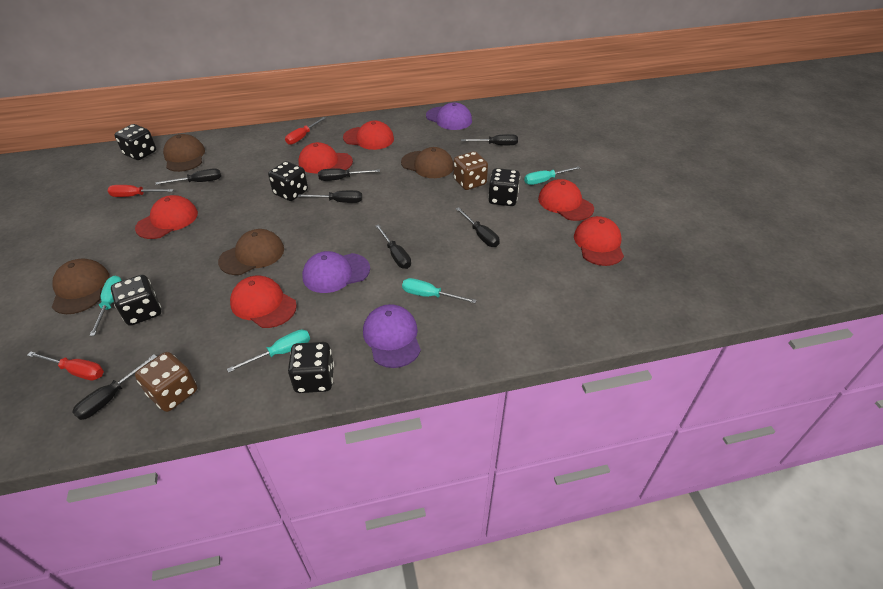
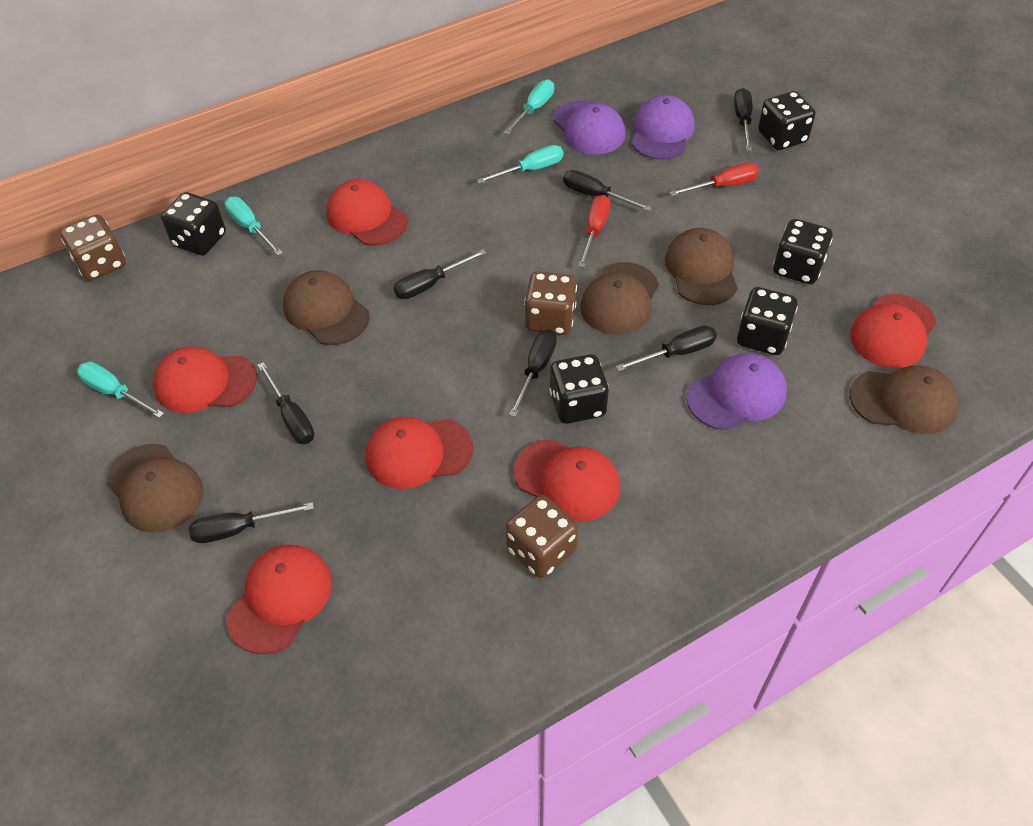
brown cap: 4 -> 5
brown dice: 2 -> 3
red screwdriver: 3 -> 2

